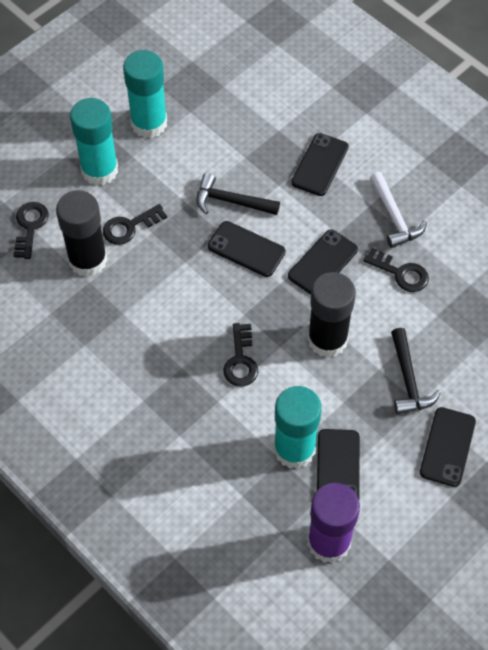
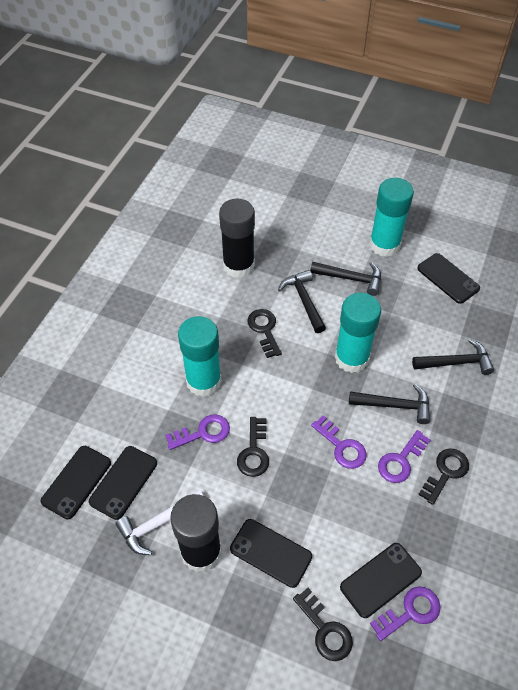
black hammer: 2 -> 4
purple glue stick: 1 -> 0
purple key: 0 -> 4

